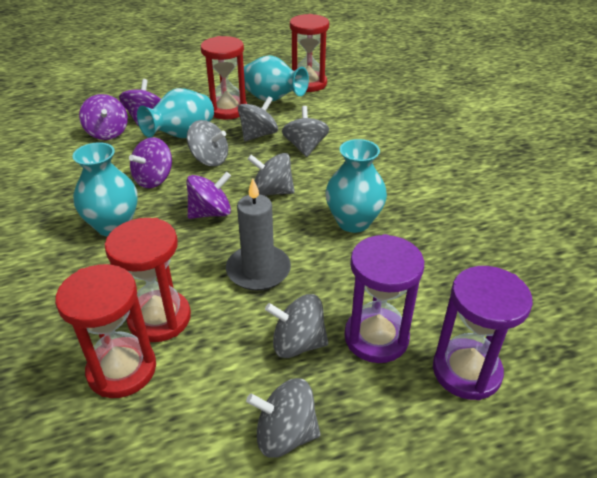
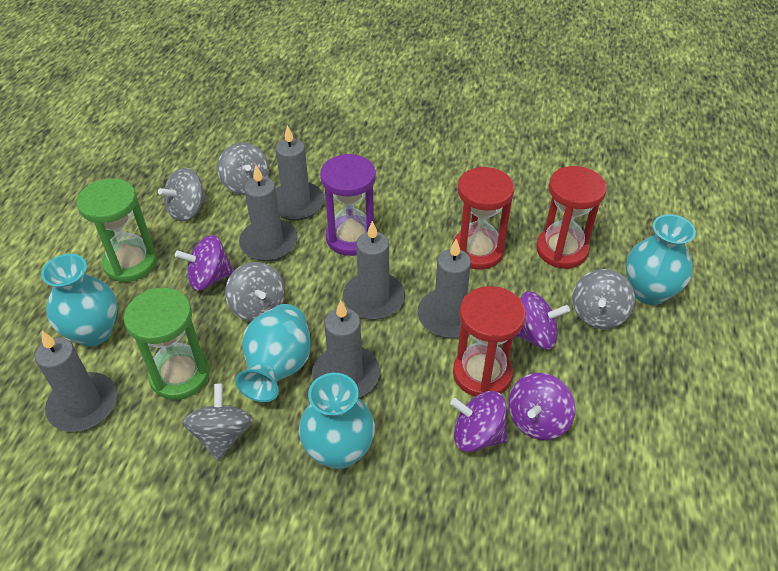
green hourglass: 0 -> 2
grey candle: 1 -> 6
grey spinning top: 6 -> 5
purple hourglass: 2 -> 1
red hourglass: 4 -> 3

